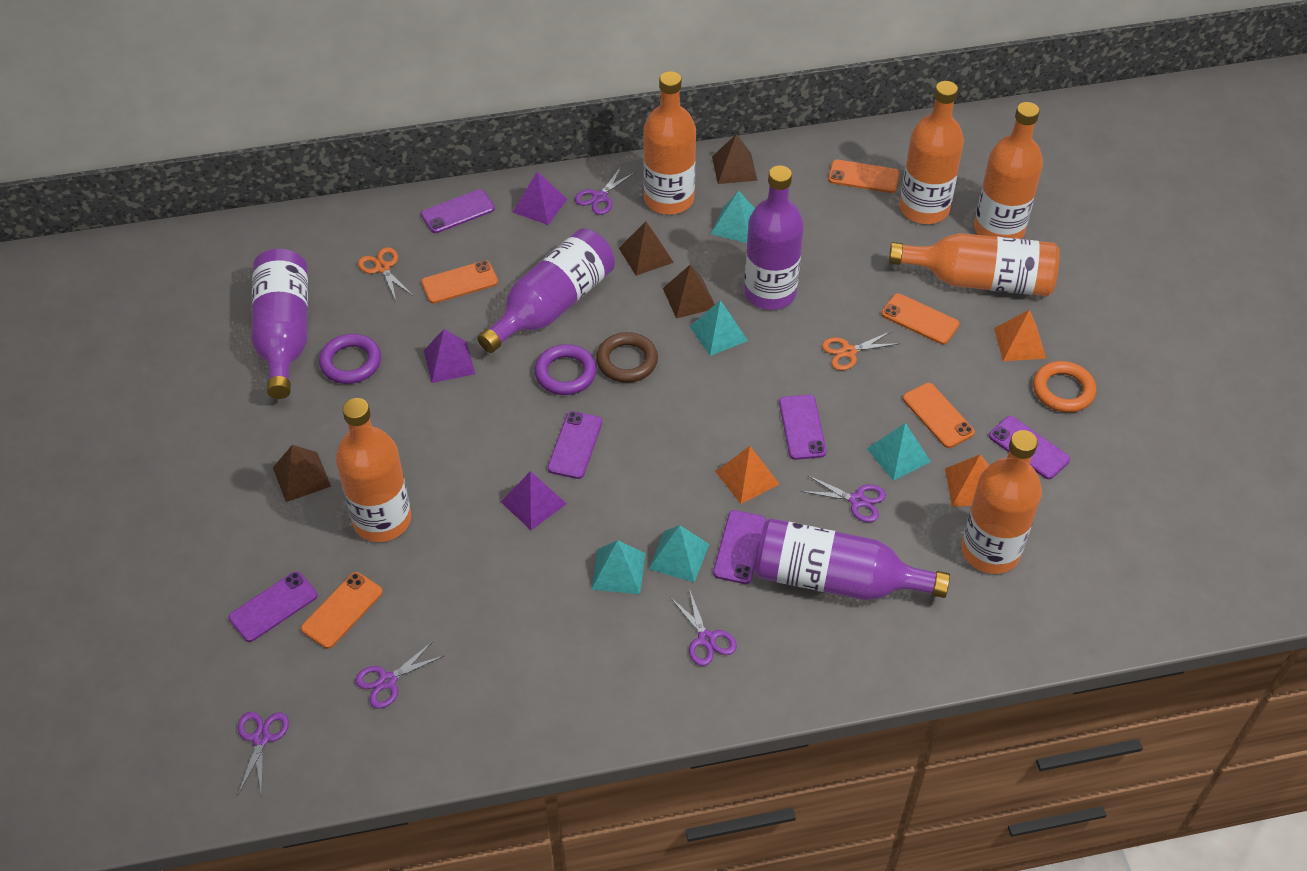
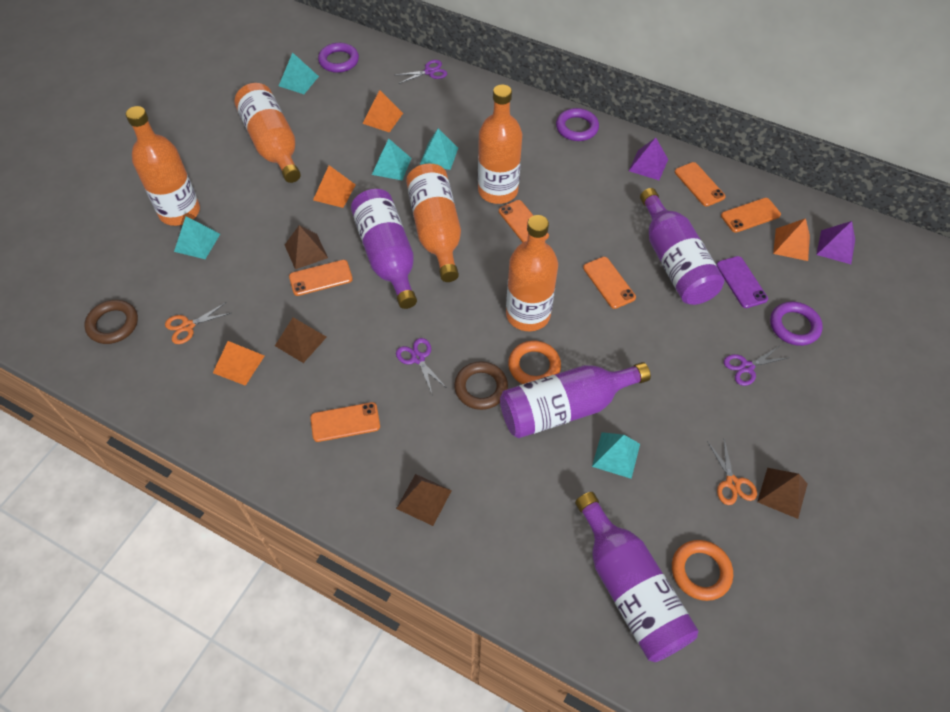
brown ring: 1 -> 2
orange bottle: 6 -> 5
orange phone: 5 -> 6
orange pyramid: 3 -> 4
orange ring: 1 -> 2
purple phone: 6 -> 1
purple pyramid: 3 -> 2
purple ring: 2 -> 3
purple scissors: 5 -> 3

